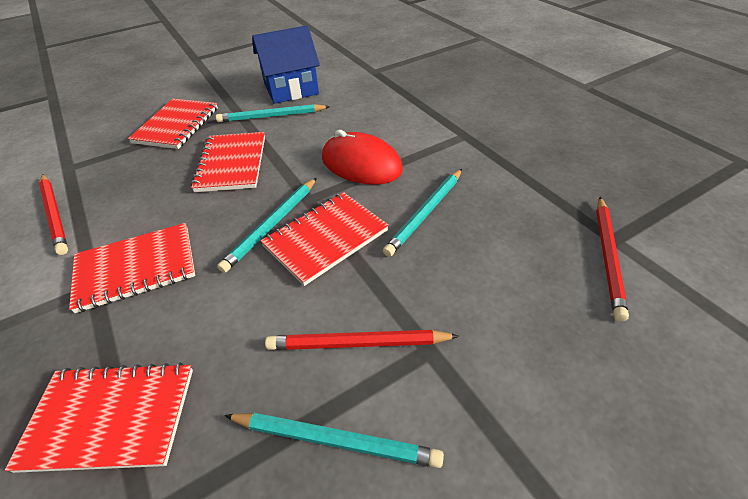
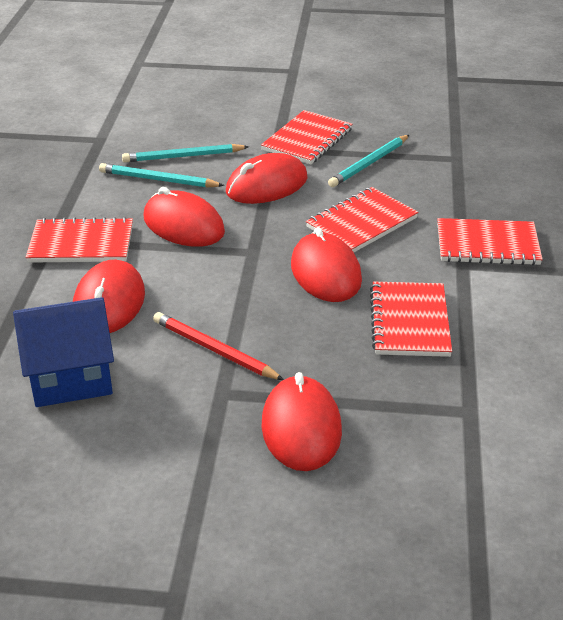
red mouse: 1 -> 5
red pencil: 3 -> 1
turquoise pencil: 4 -> 3

